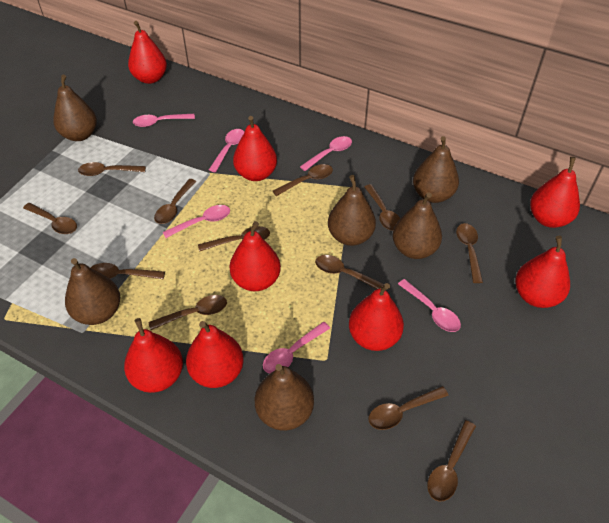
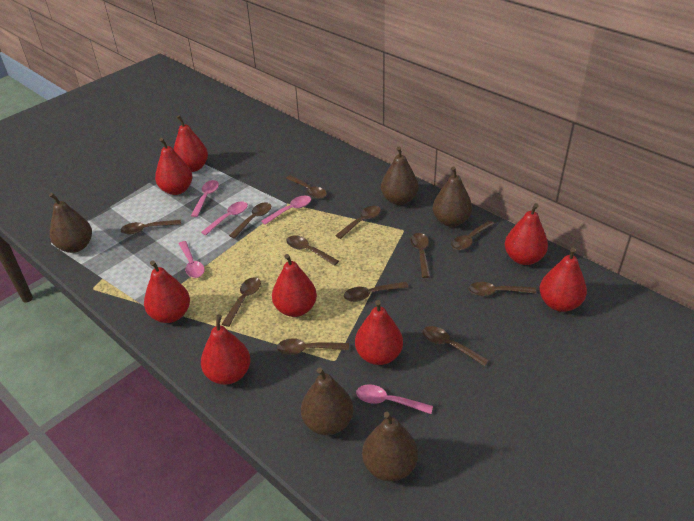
brown pear: 6 -> 5
pink spoon: 6 -> 5

